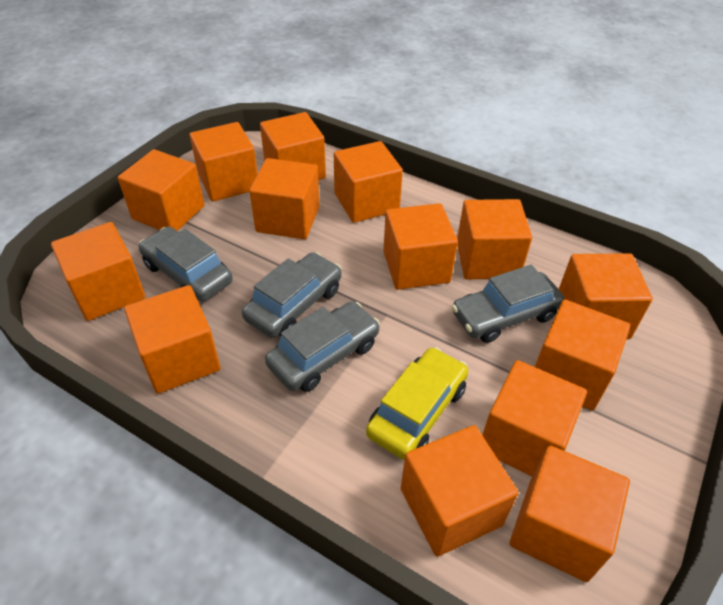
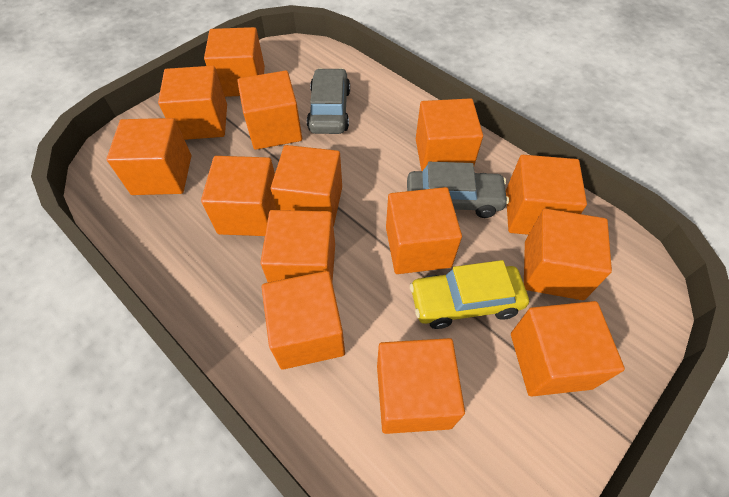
grey car: 4 -> 2

